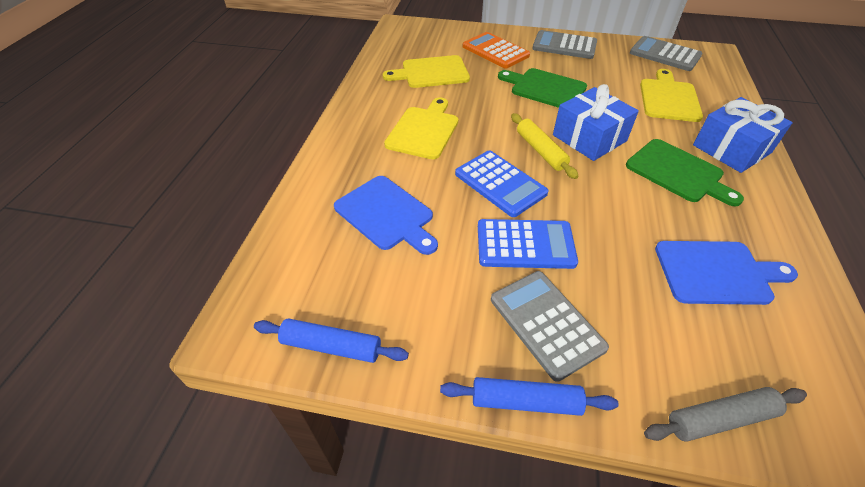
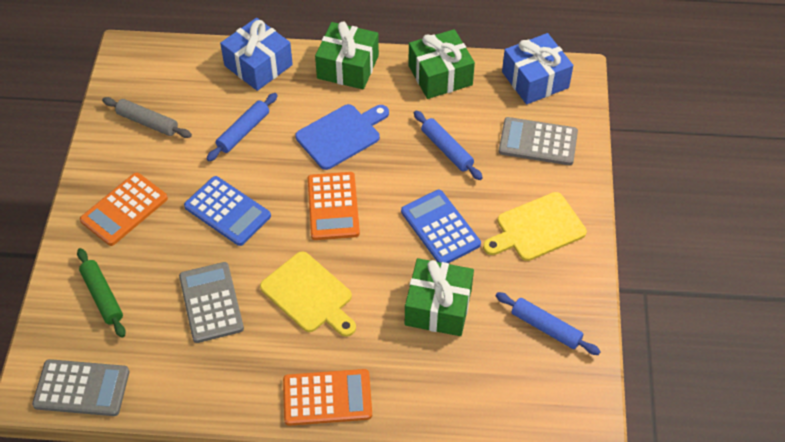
blue cutting board: 2 -> 1
blue rolling pin: 2 -> 3
green cutting board: 2 -> 0
green gift: 0 -> 3
green rolling pin: 0 -> 1
orange calculator: 1 -> 3
yellow cutting board: 3 -> 2
yellow rolling pin: 1 -> 0

